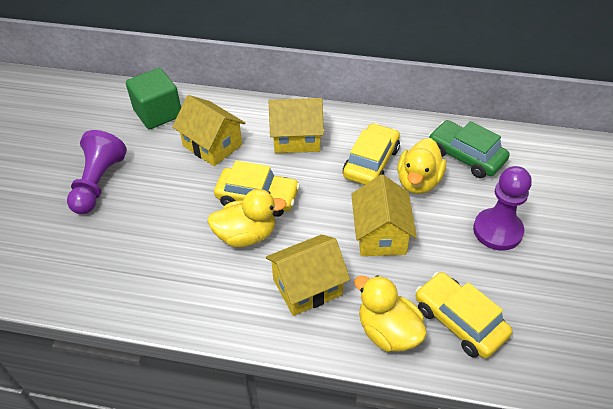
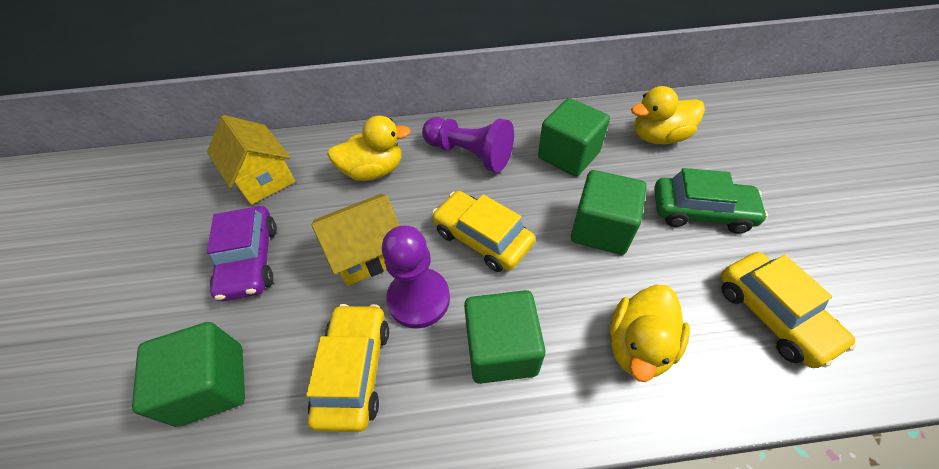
green cube: 1 -> 4
purple car: 0 -> 1
yellow house: 4 -> 2

